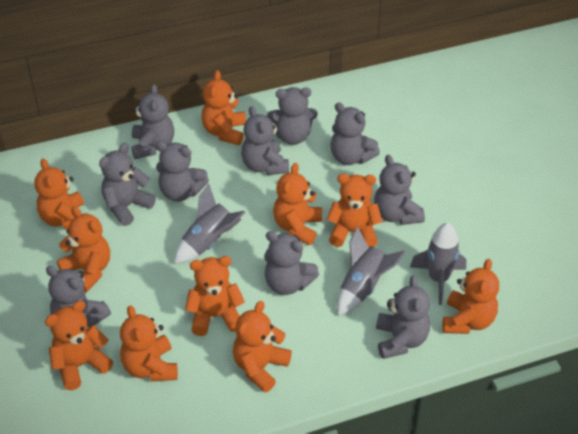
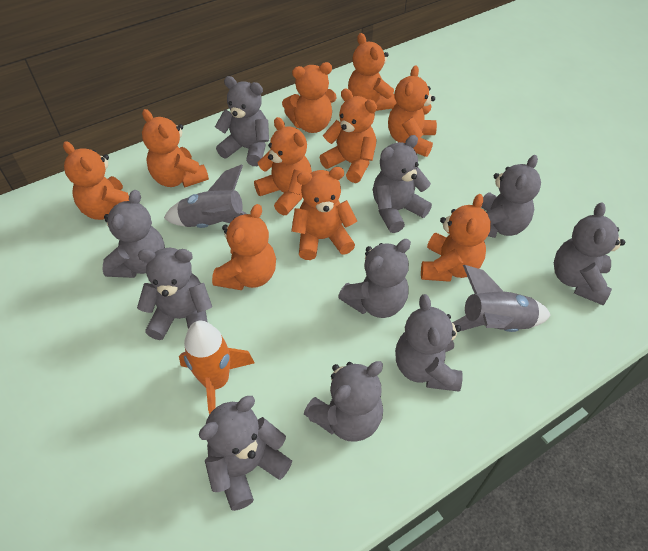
grey rocket: 3 -> 2
orange rocket: 0 -> 1

